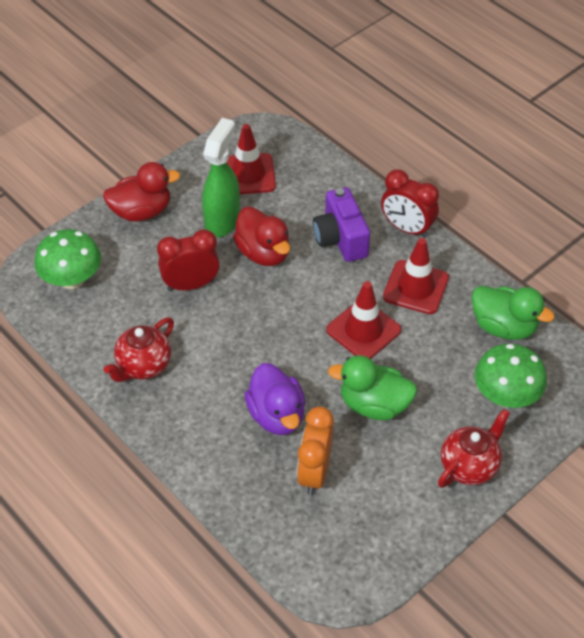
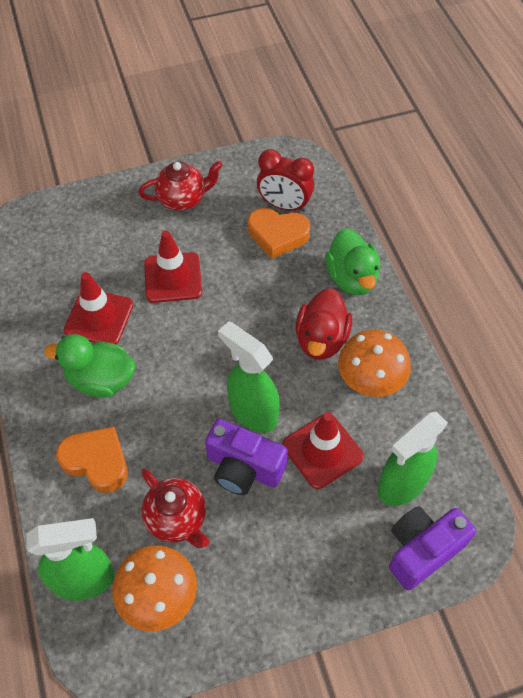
green mushroom: 2 -> 0
green spray bottle: 1 -> 3
orange clock: 1 -> 0
orange heart: 0 -> 2
orange mushroom: 0 -> 2
purple camera: 1 -> 2
purple duck: 1 -> 0
red clock: 2 -> 1
red duck: 2 -> 1

